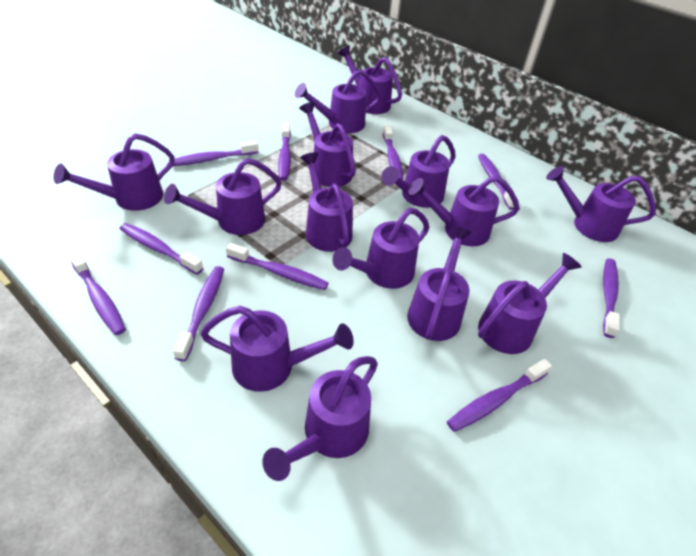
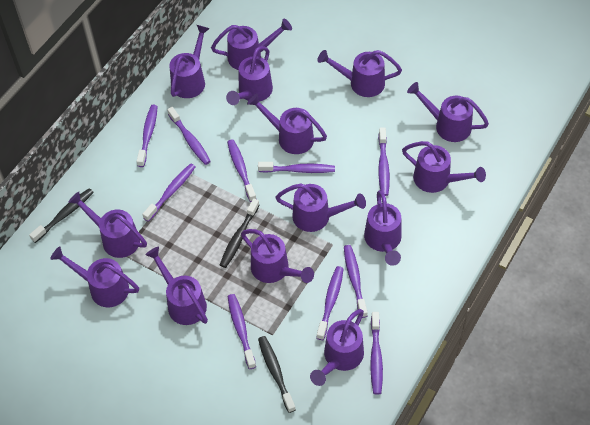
black toothbrush: 0 -> 3

